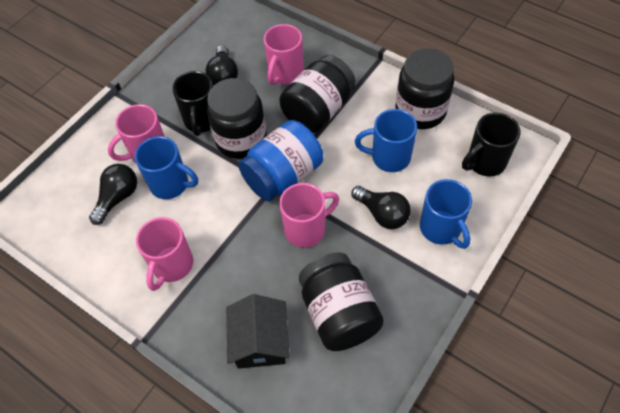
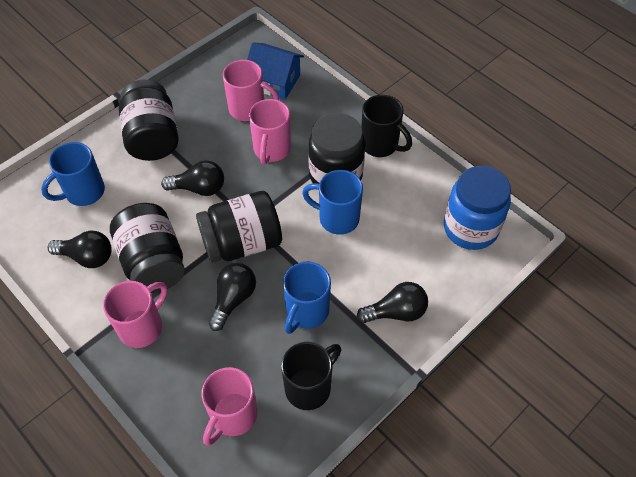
black house: 1 -> 0
black light bulb: 3 -> 4
blue house: 0 -> 1

